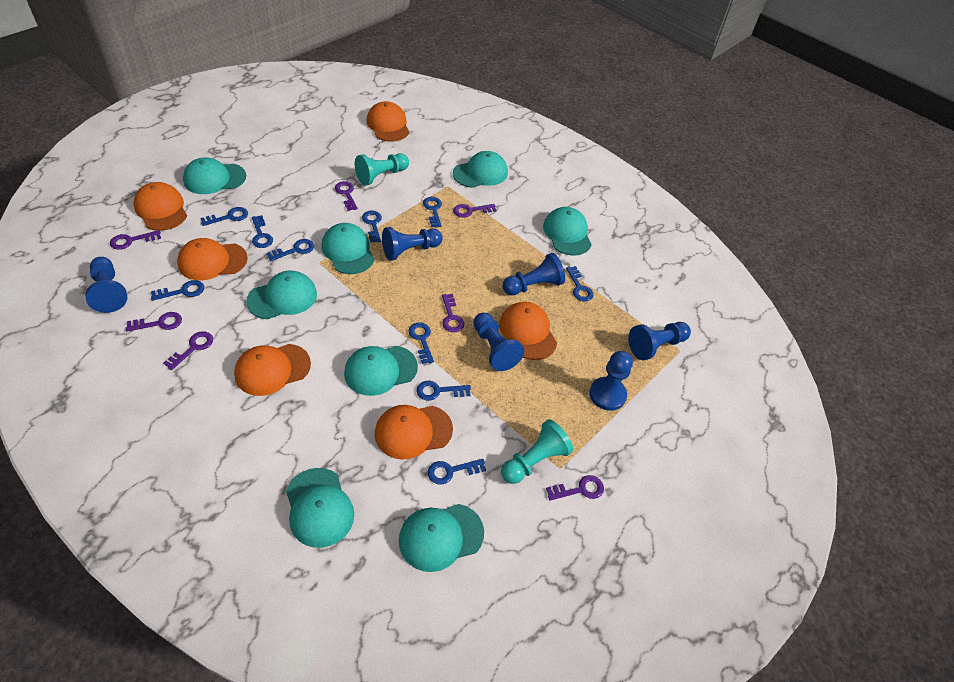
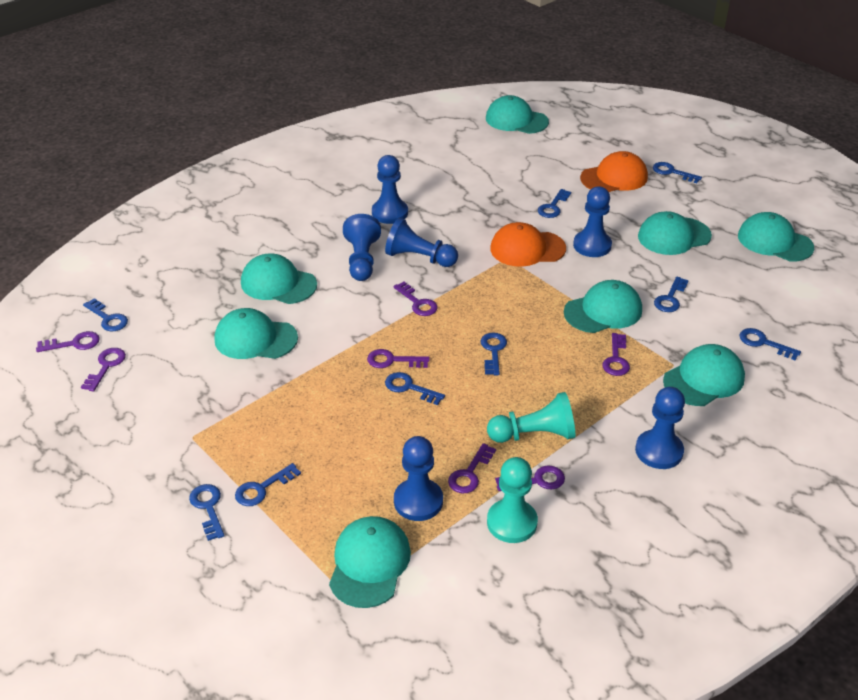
blue key: 10 -> 9
orange cap: 6 -> 2

